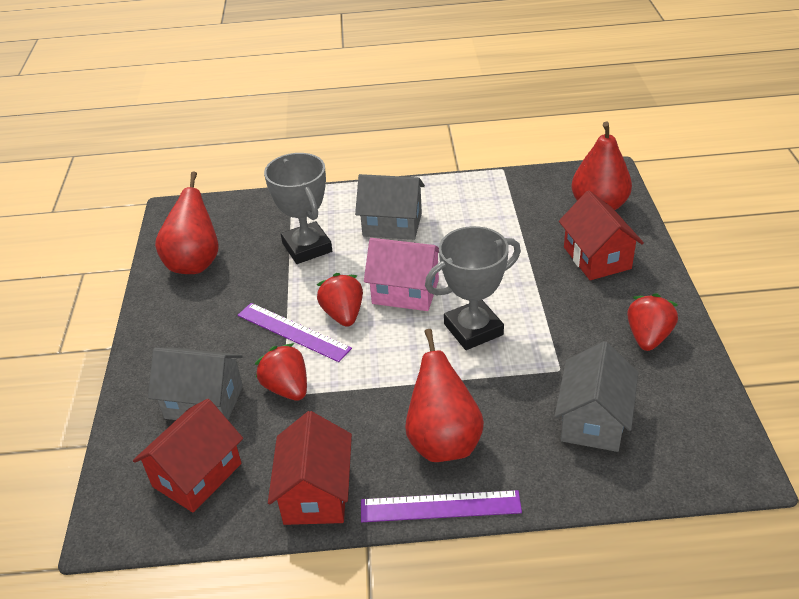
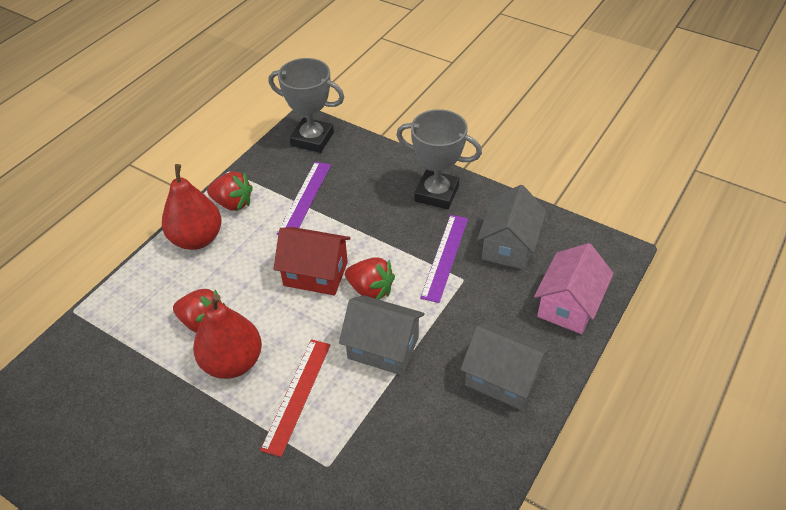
red house: 3 -> 1
red pear: 3 -> 2
red ruler: 0 -> 1

